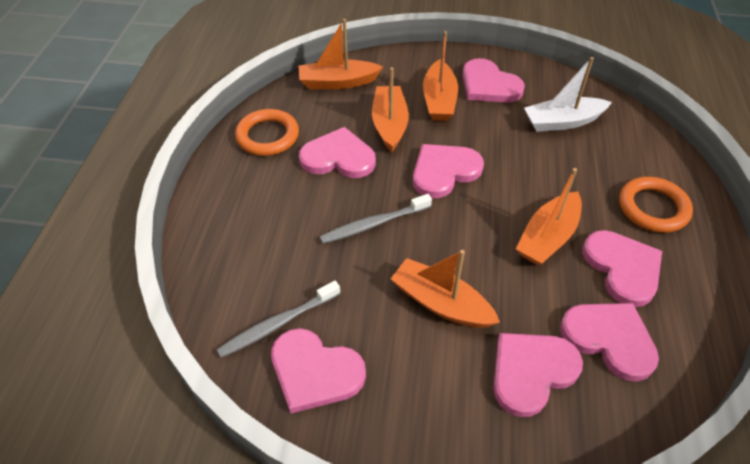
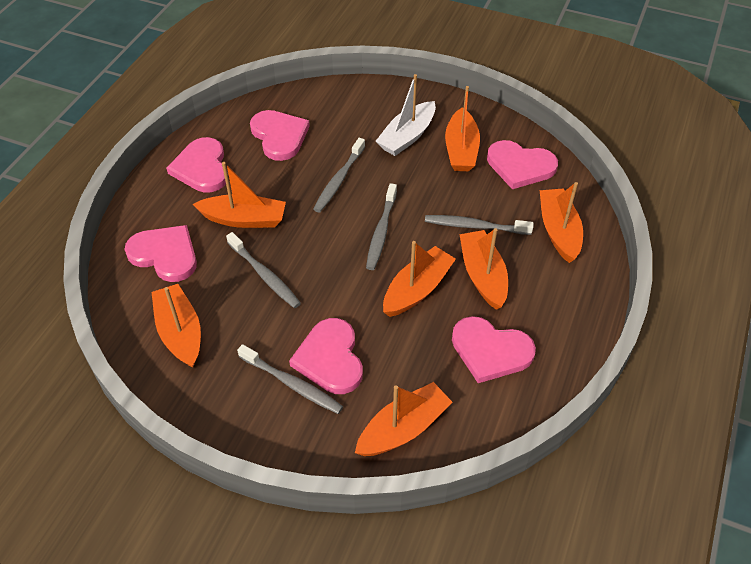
grey toothbrush: 2 -> 5
orange boat: 5 -> 7
orange ring: 2 -> 0
pink heart: 7 -> 6

